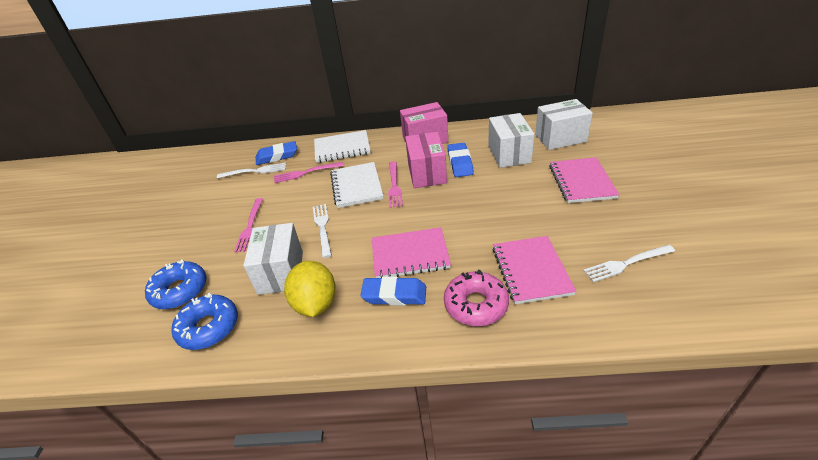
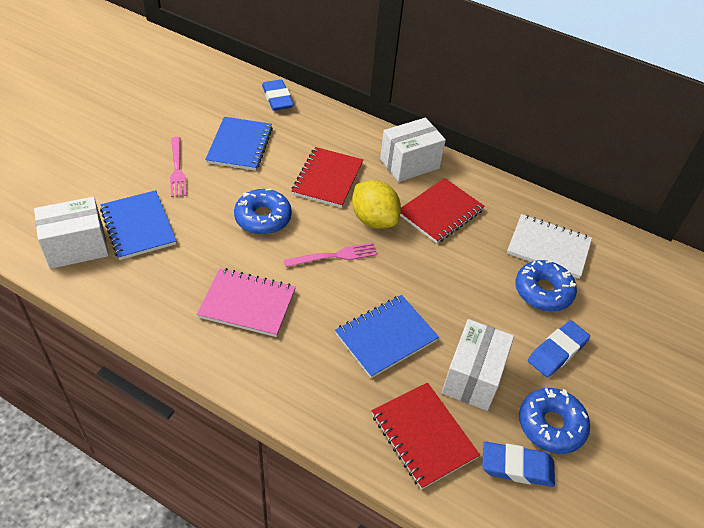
blue donut: 2 -> 3
blue notebook: 0 -> 3
pink box: 2 -> 0
pink donut: 1 -> 0
pink fork: 3 -> 2
pink notebook: 3 -> 1
red notebook: 0 -> 3
white fork: 3 -> 0
white notebook: 2 -> 1

